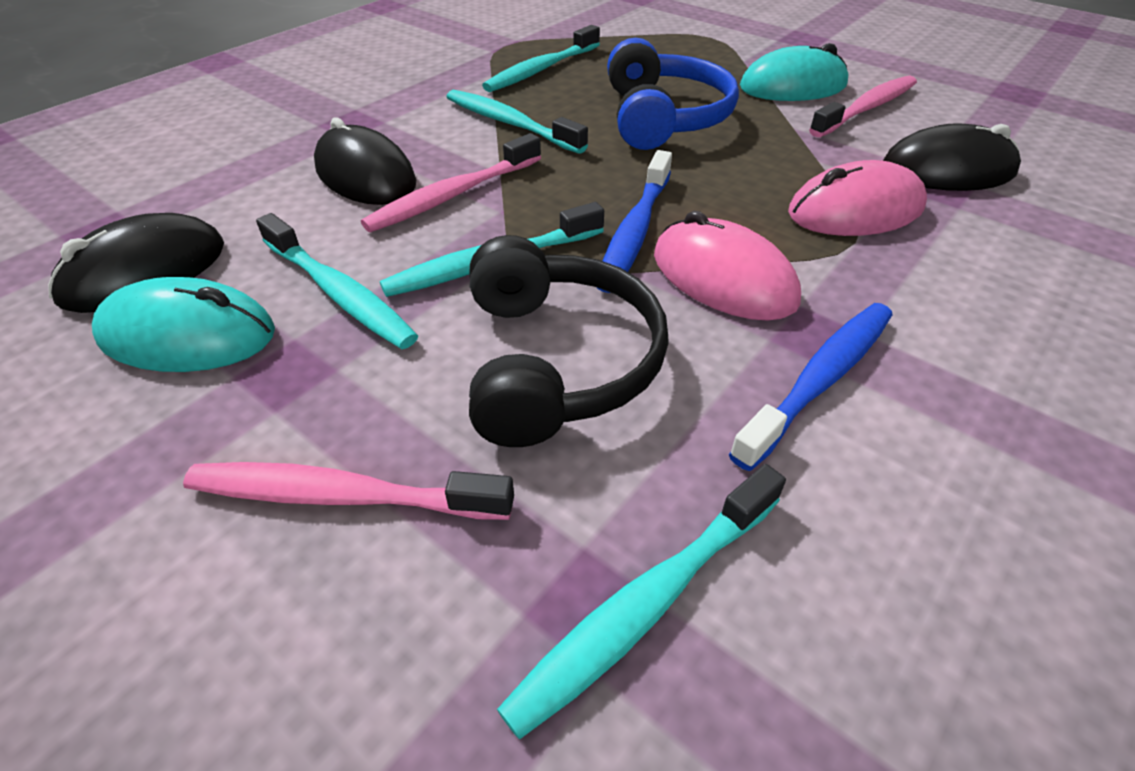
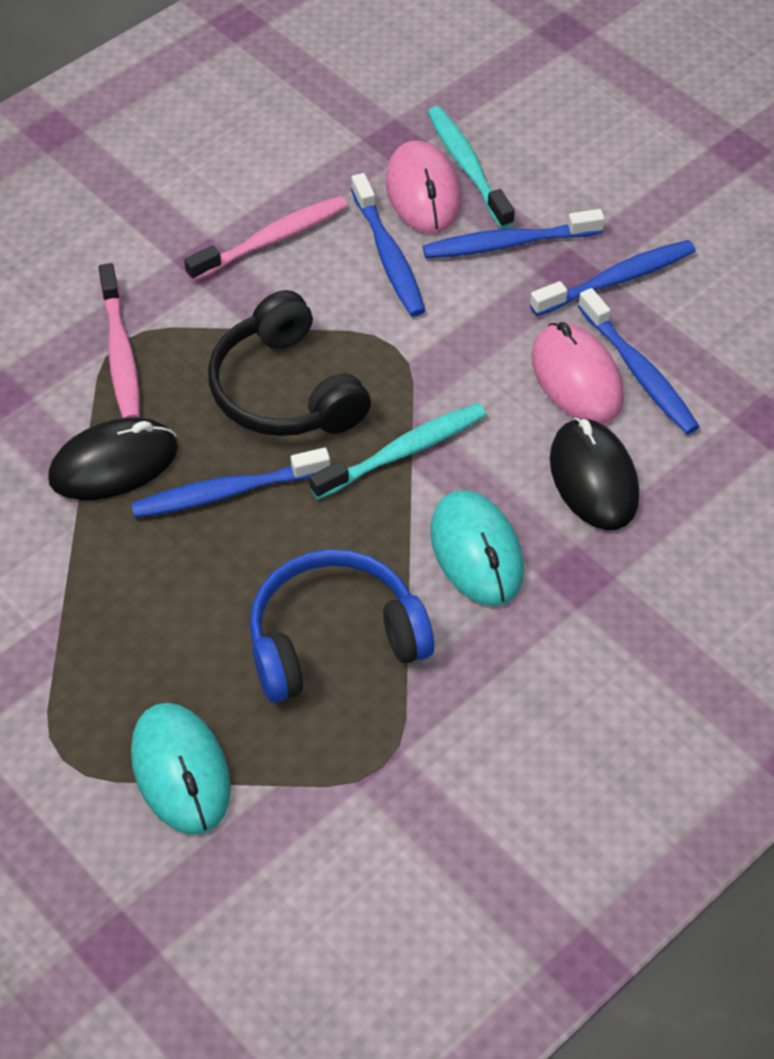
black mouse: 3 -> 2
blue toothbrush: 2 -> 5
pink toothbrush: 3 -> 2
turquoise toothbrush: 5 -> 2

